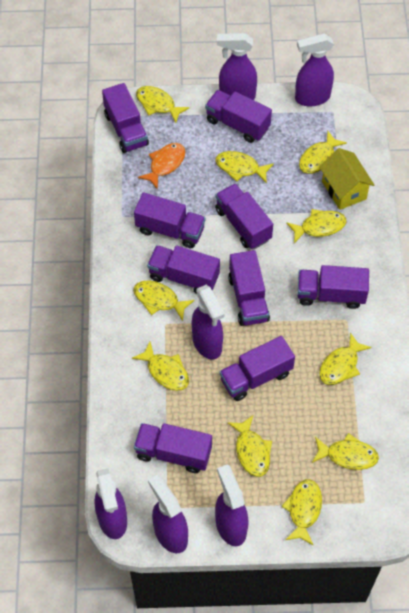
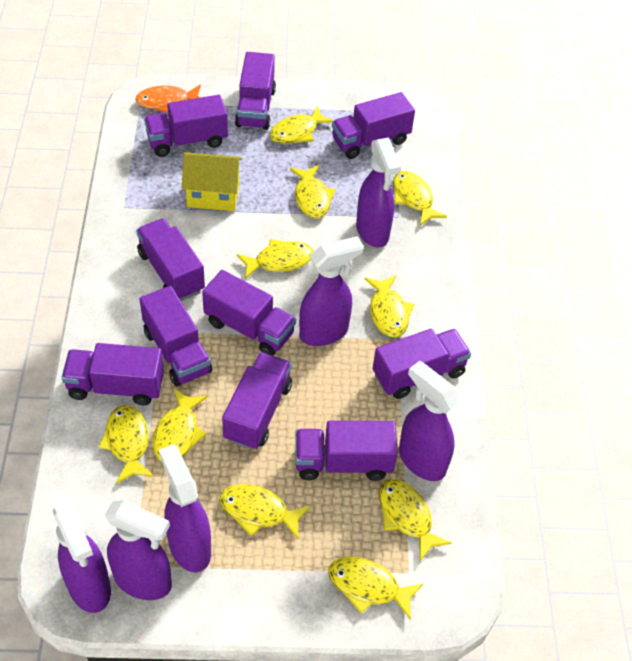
purple truck: 9 -> 10

